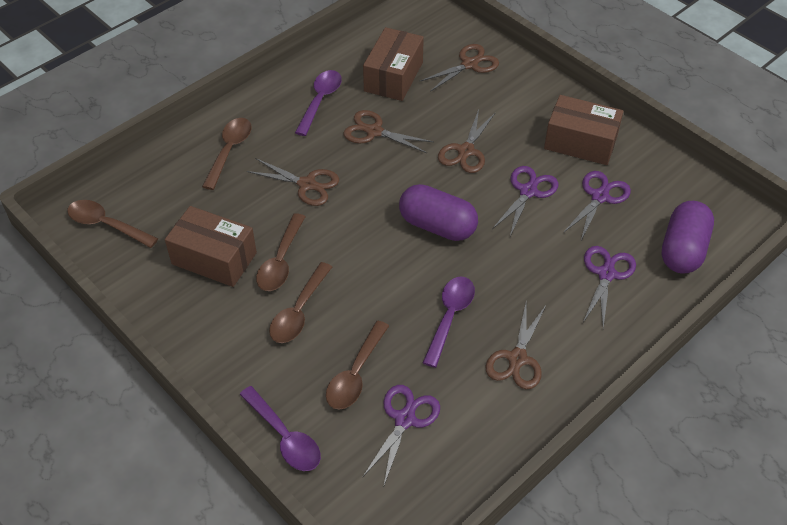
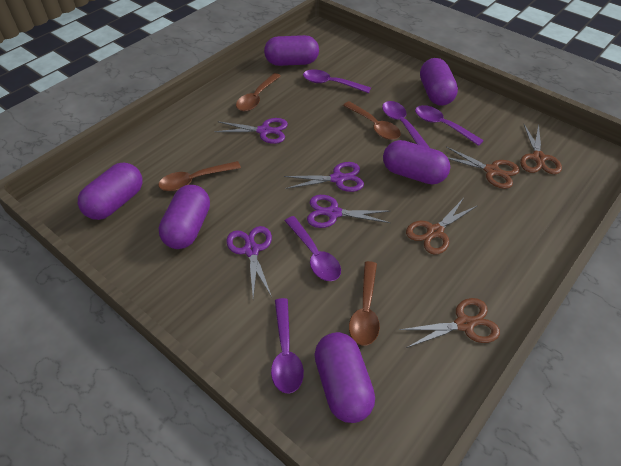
brown box: 3 -> 0
brown scissors: 5 -> 4
brown spoon: 5 -> 4
purple capsule: 2 -> 6
purple spoon: 3 -> 5

